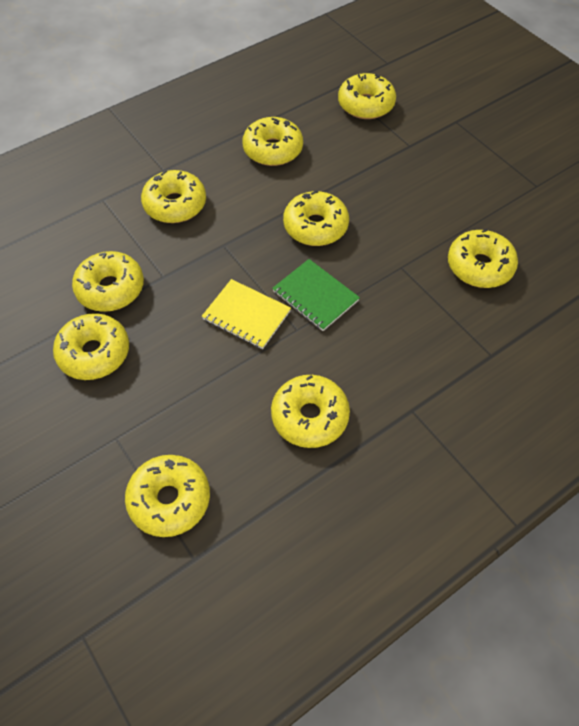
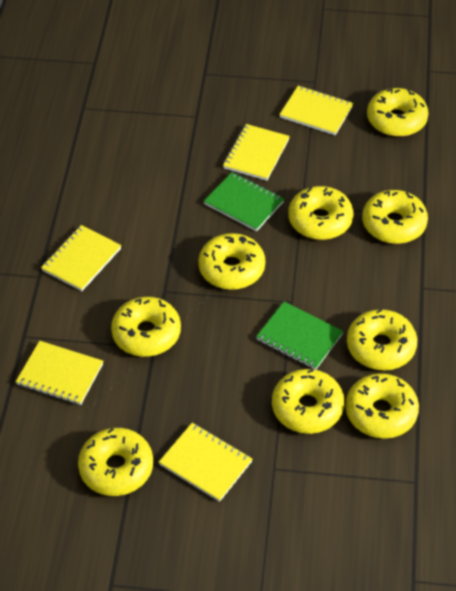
green notebook: 1 -> 2
yellow notebook: 1 -> 5

